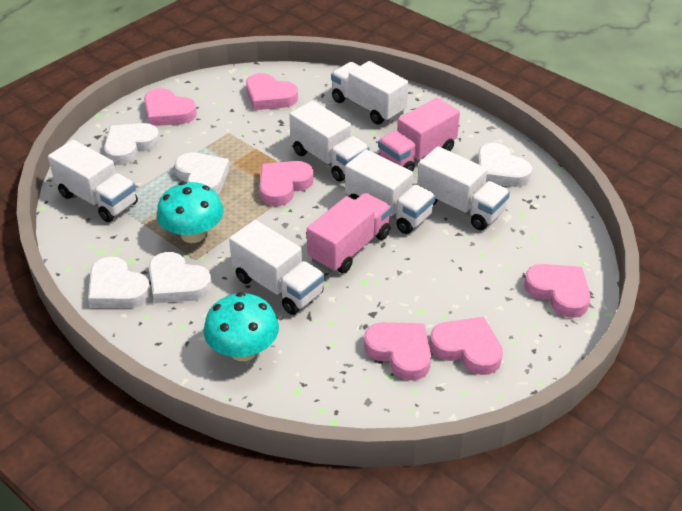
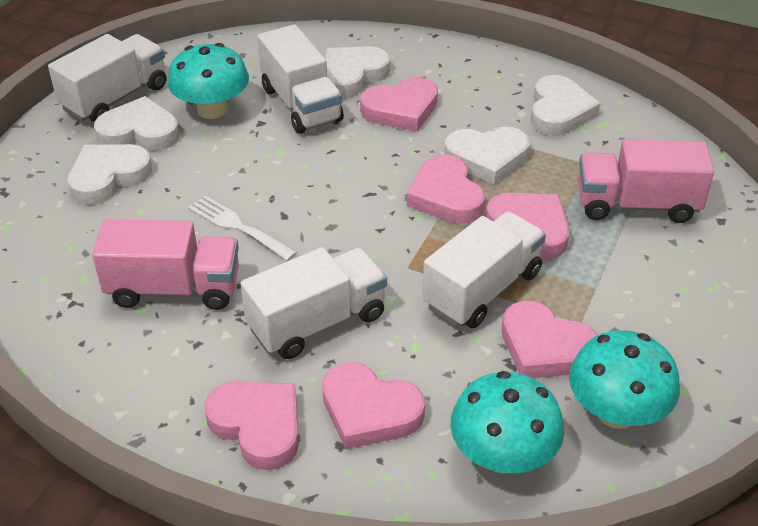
turquoise mushroom: 2 -> 3
white fork: 0 -> 1
white truck: 6 -> 4

